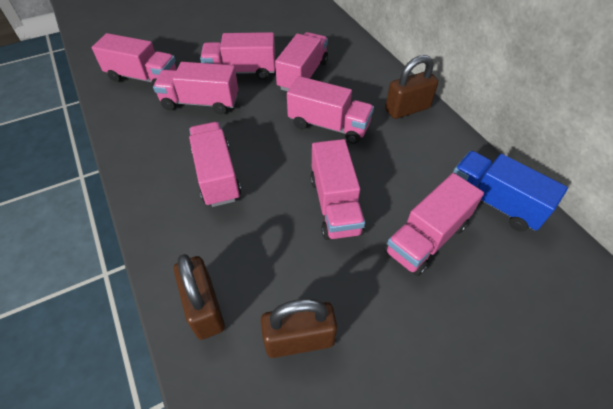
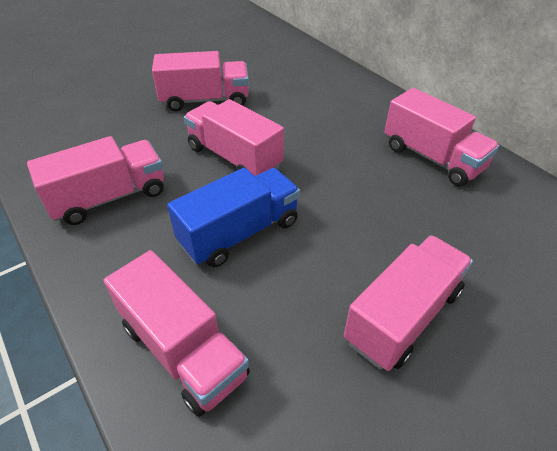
brown padlock: 3 -> 0
pink truck: 8 -> 6

